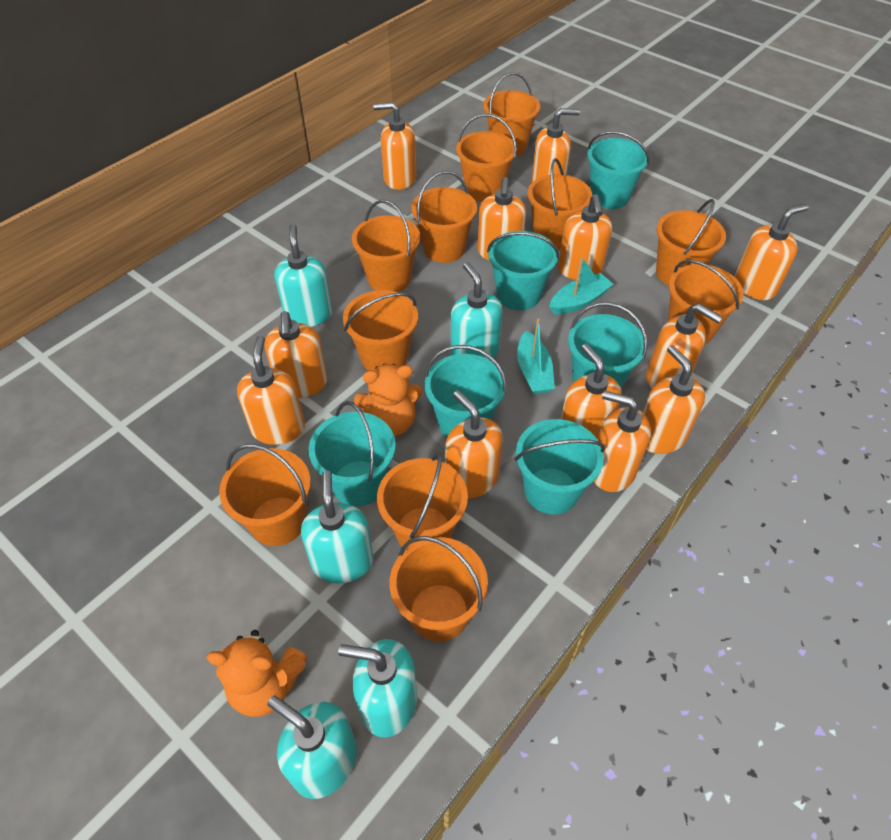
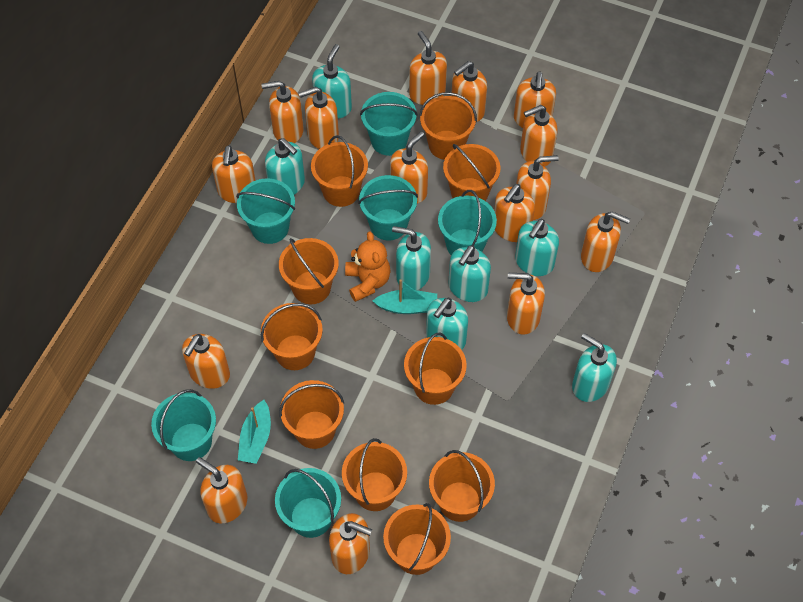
orange bucket: 11 -> 10
orange soap dispenser: 12 -> 15
orange teddy bear: 2 -> 1
turquoise soap dispenser: 5 -> 7

